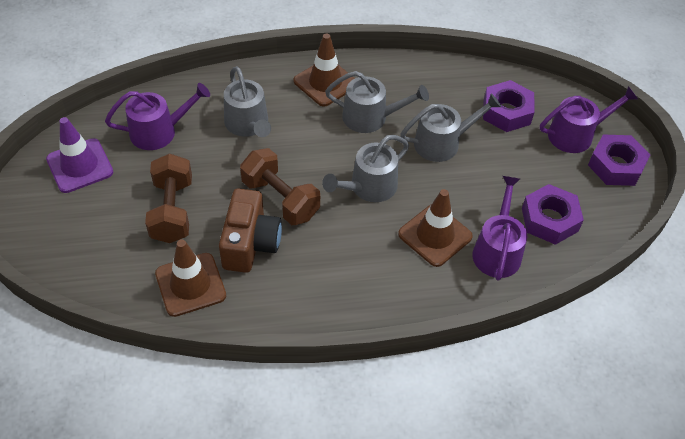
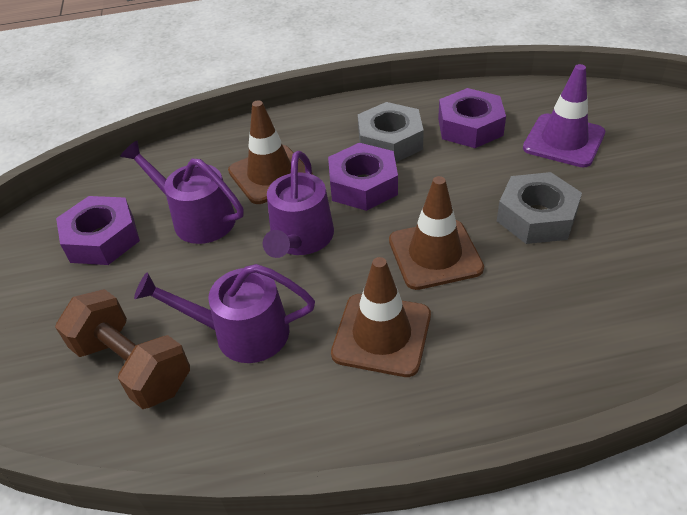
brown camera: 1 -> 0
brown dumbbell: 2 -> 1
grey nut: 0 -> 2
grey watering can: 4 -> 0

